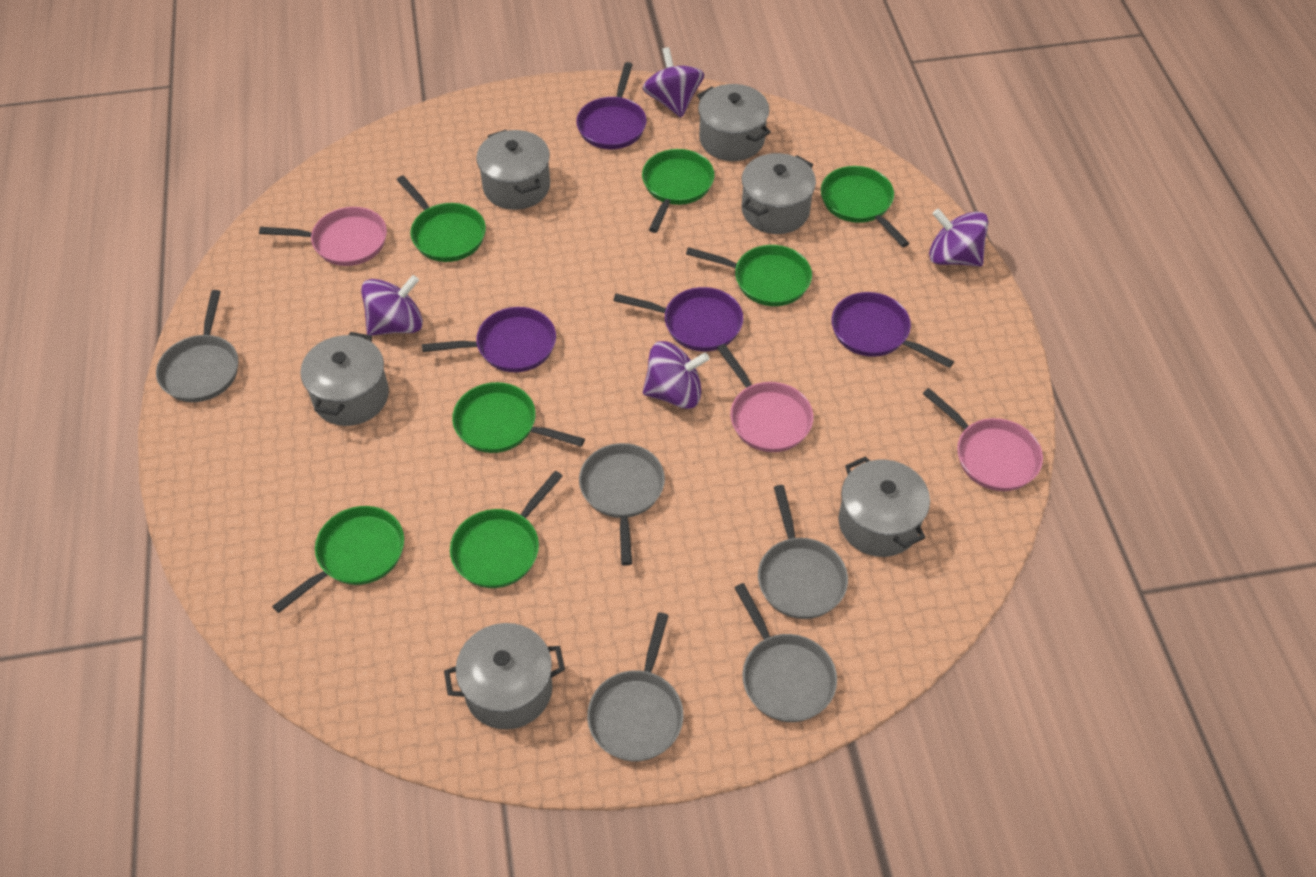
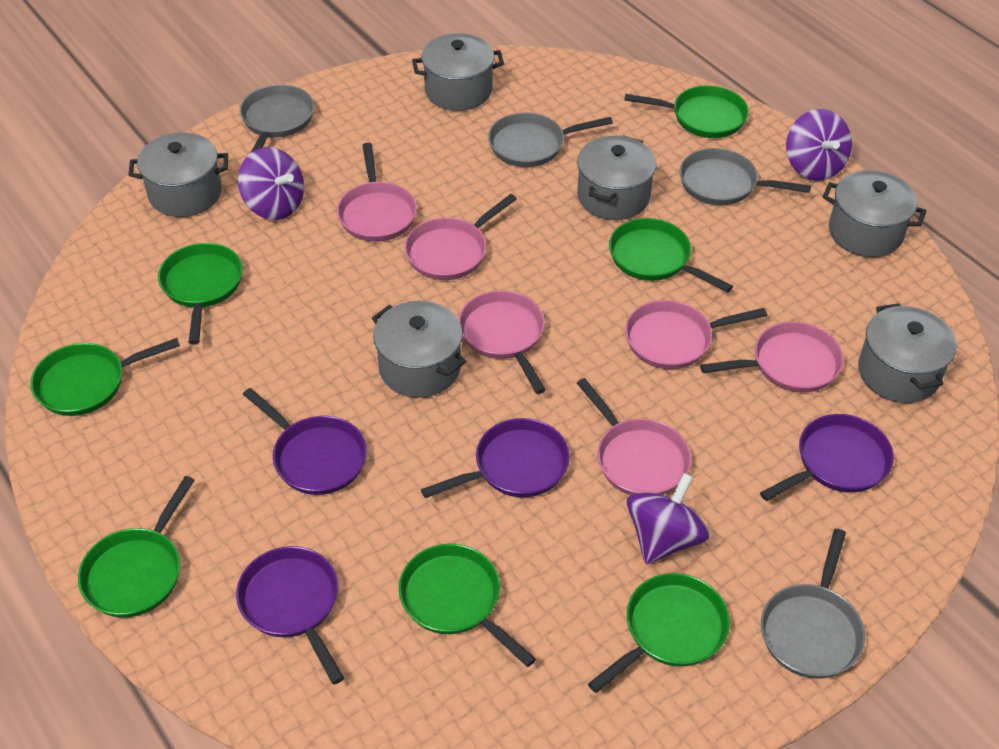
grey pan: 5 -> 4
pink pan: 3 -> 6
purple spinning top: 4 -> 3

